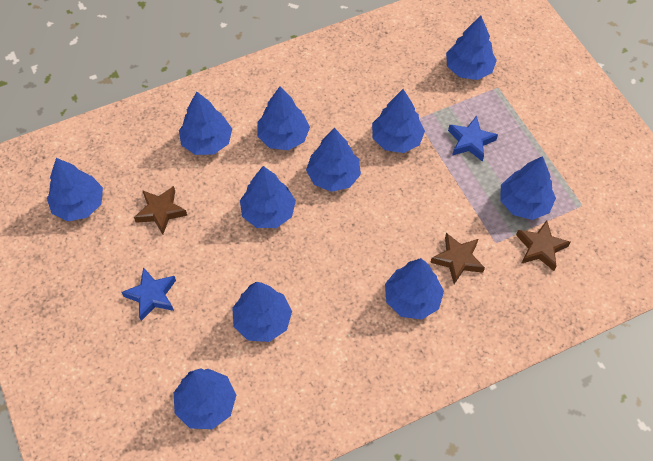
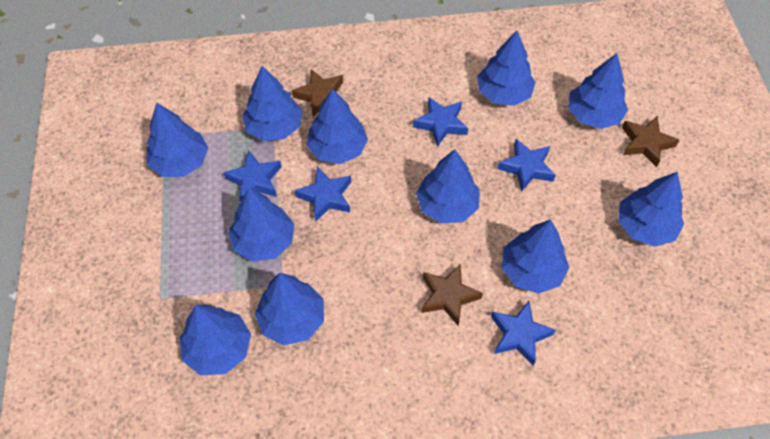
blue star: 2 -> 5

